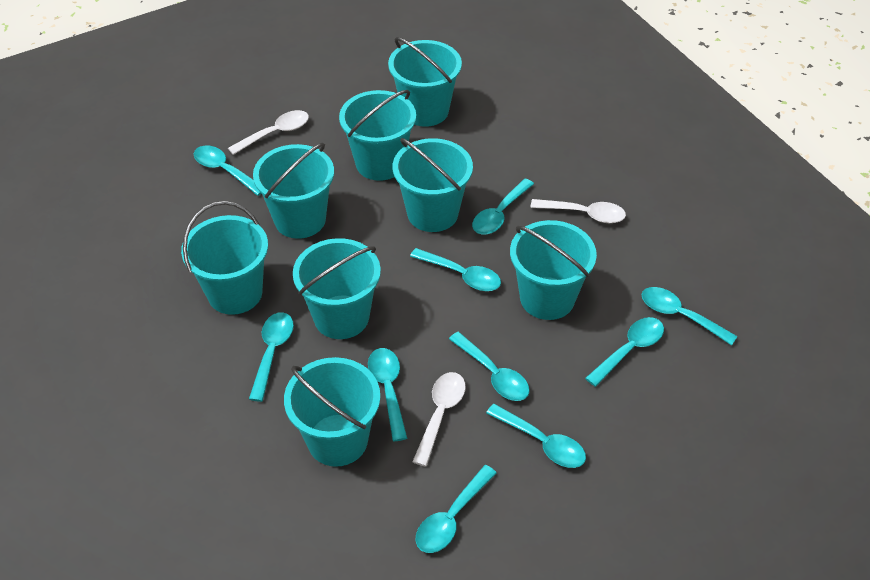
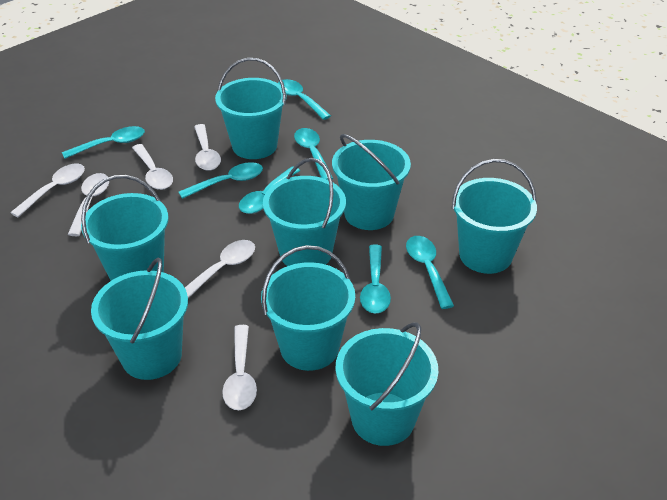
turquoise spoon: 10 -> 7
white spoon: 3 -> 6

